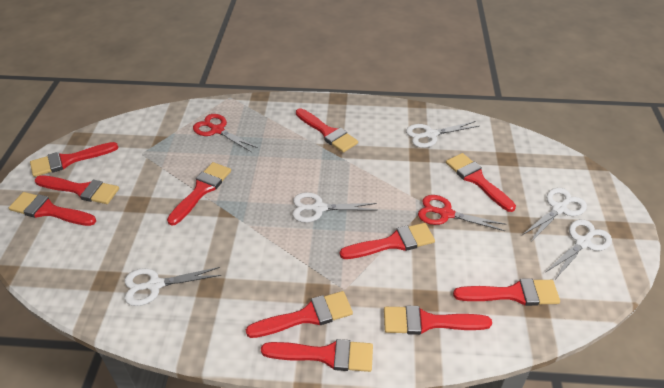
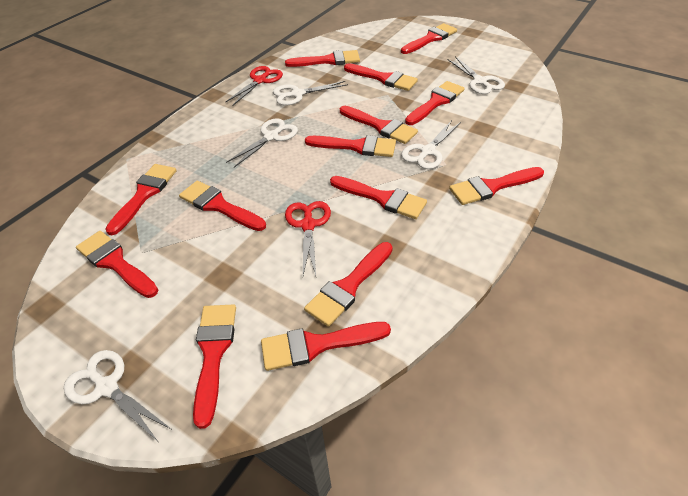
red brush: 11 -> 14

